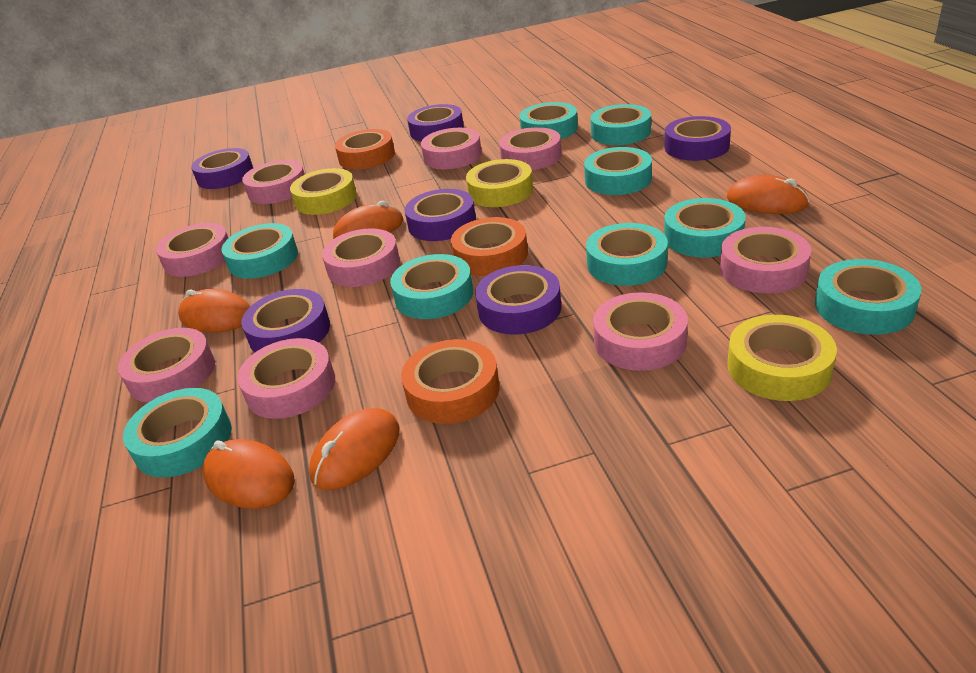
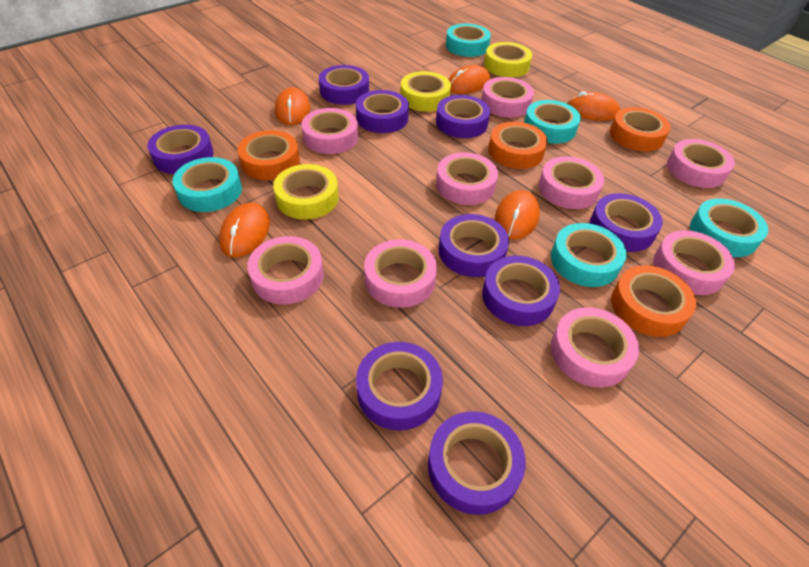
orange tape: 3 -> 4
purple tape: 6 -> 9
turquoise tape: 9 -> 5

